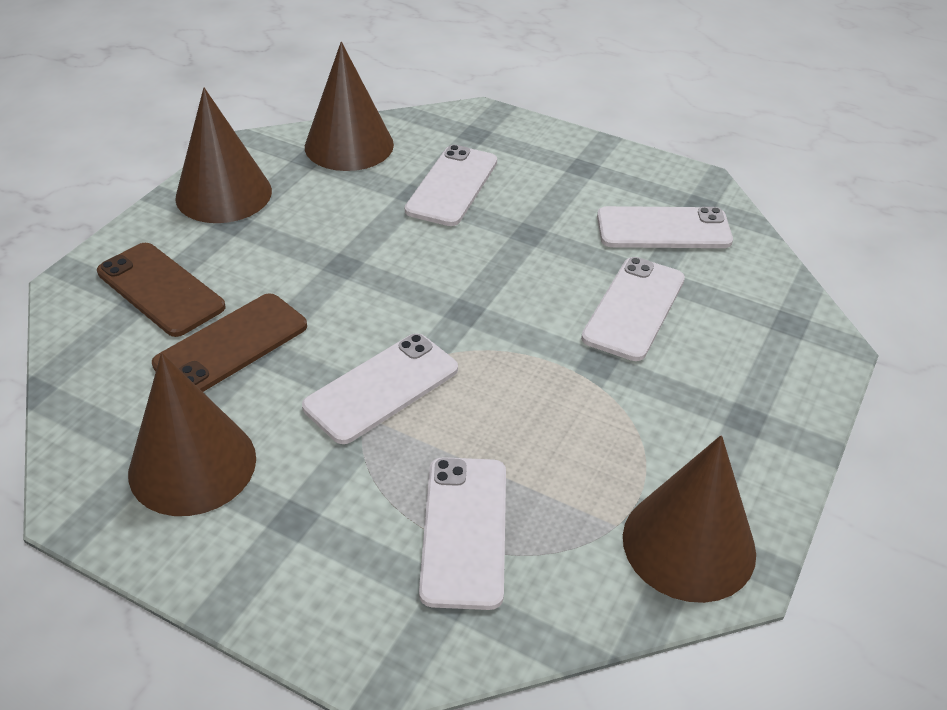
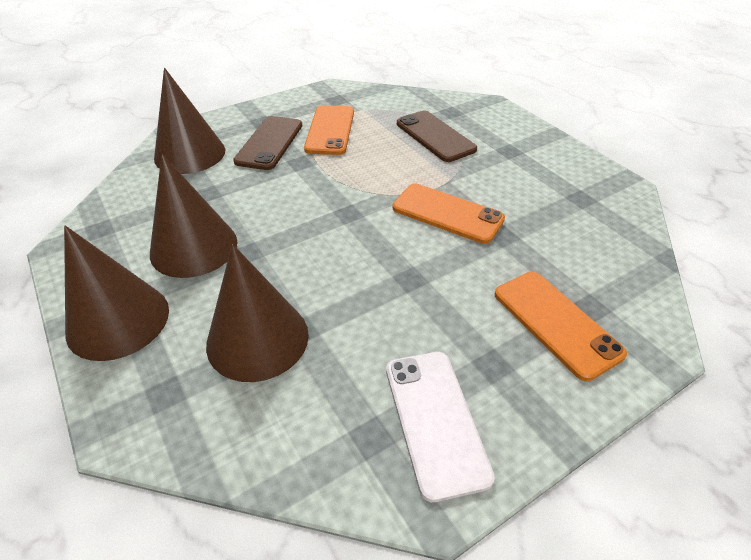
orange phone: 0 -> 3
white phone: 5 -> 1

